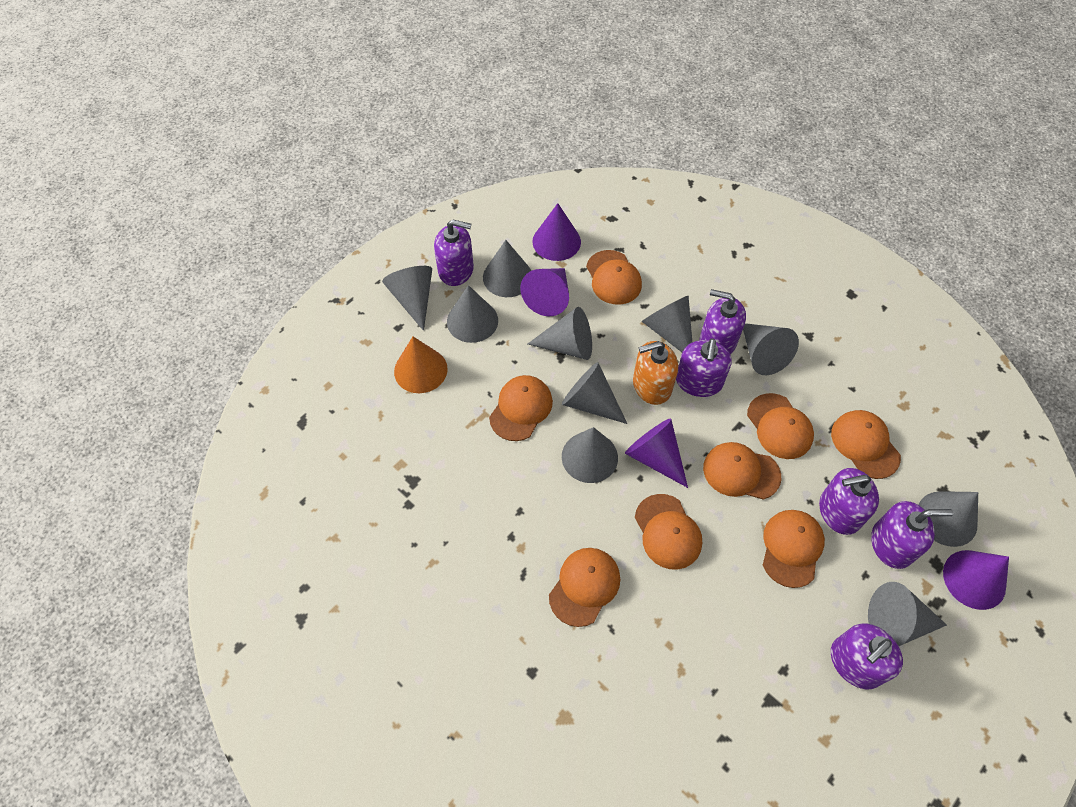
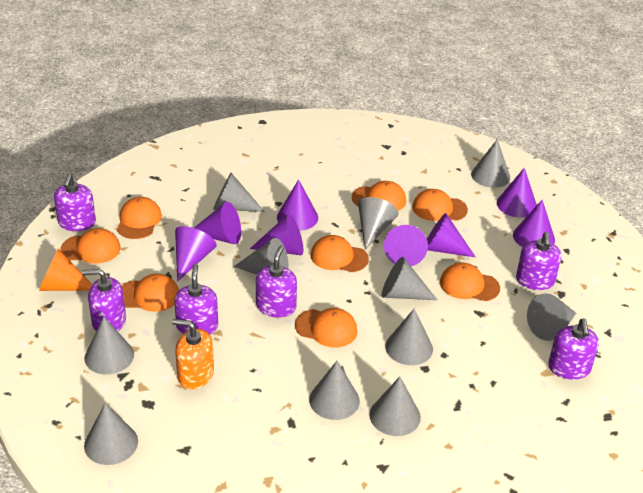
grey cone: 10 -> 11
purple cone: 4 -> 8

